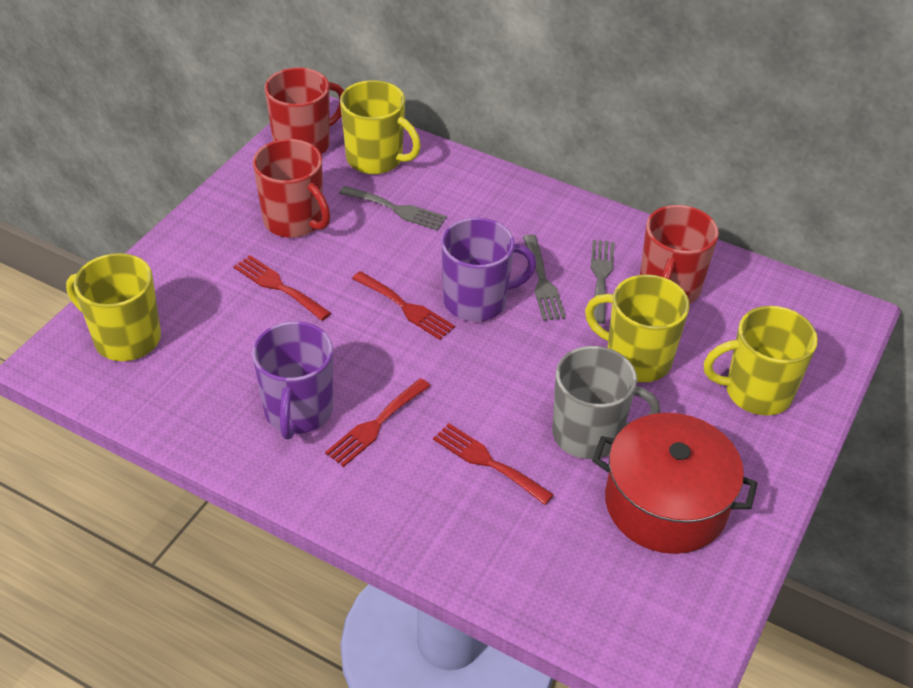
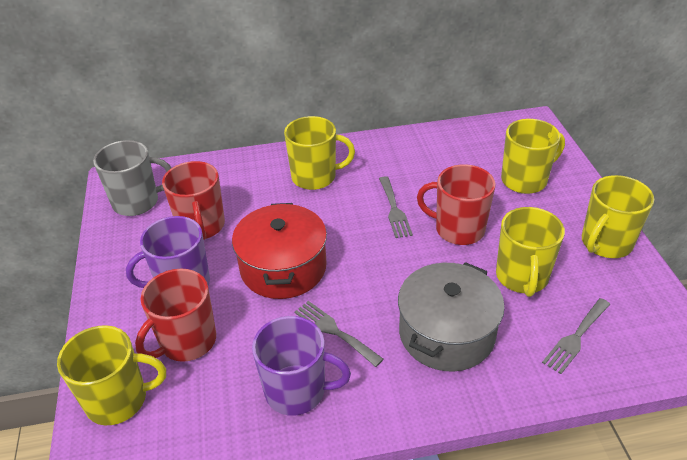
grey pot: 0 -> 1
red fork: 4 -> 0
yellow mug: 4 -> 5

